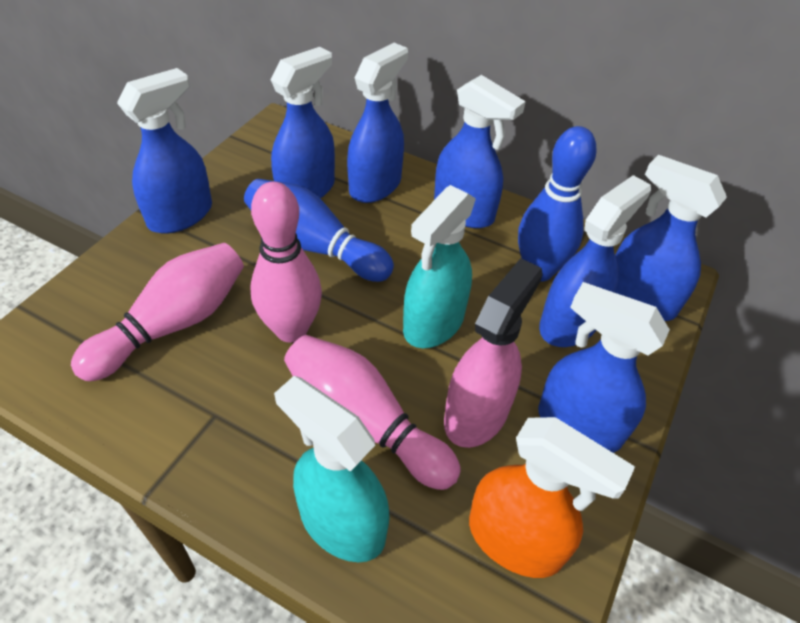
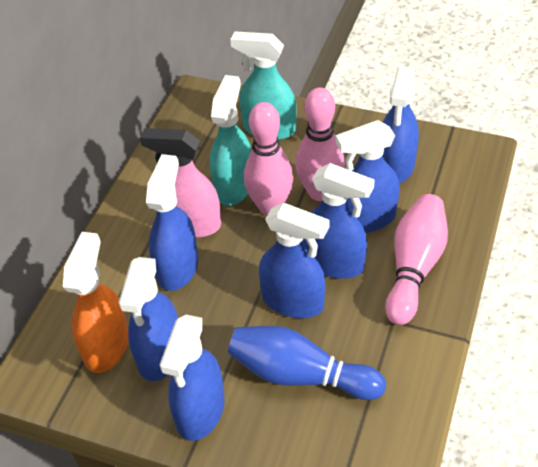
blue bowling pin: 2 -> 1

